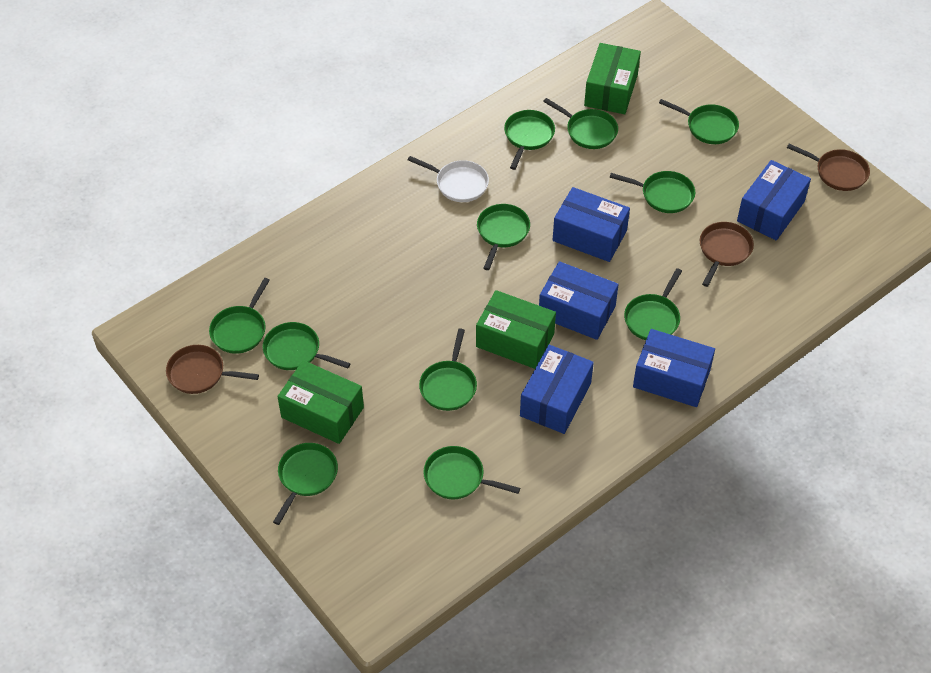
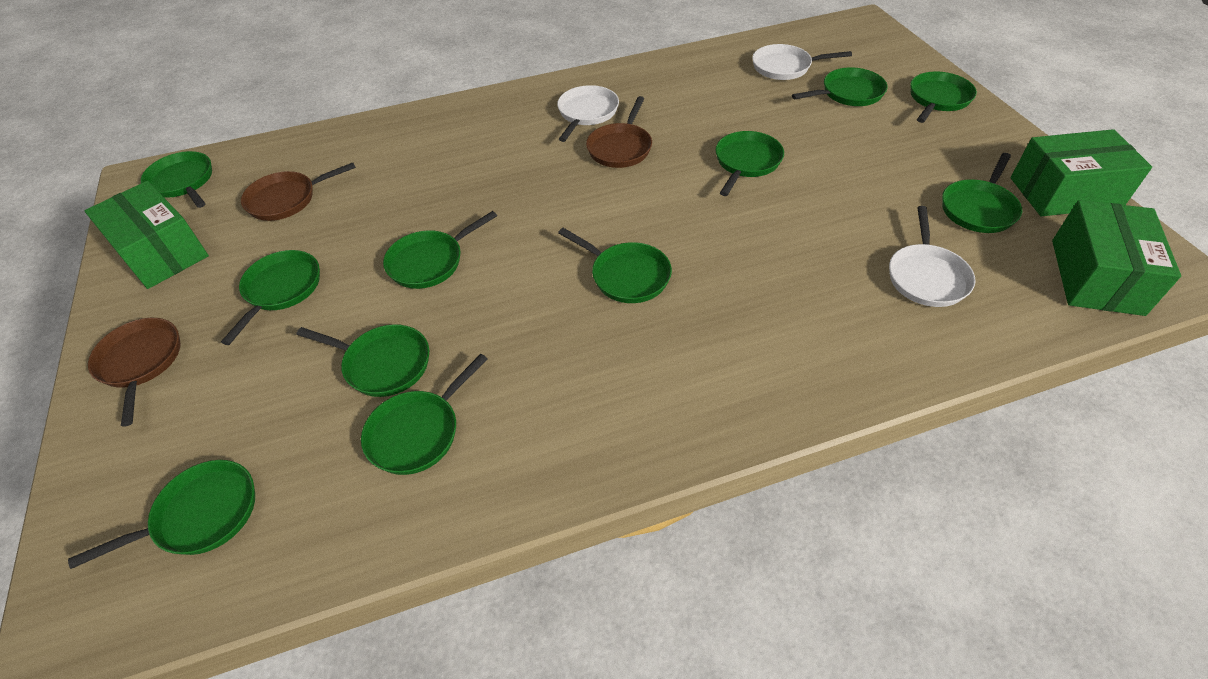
blue box: 5 -> 0
white pan: 1 -> 3

